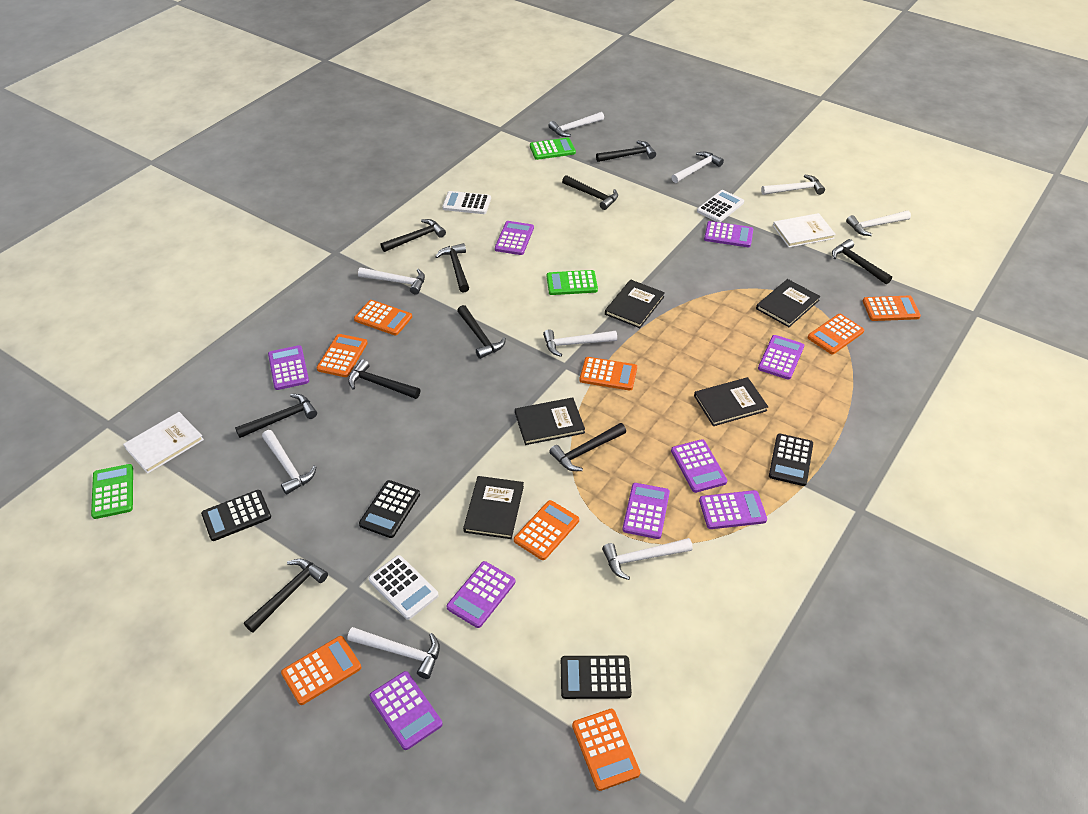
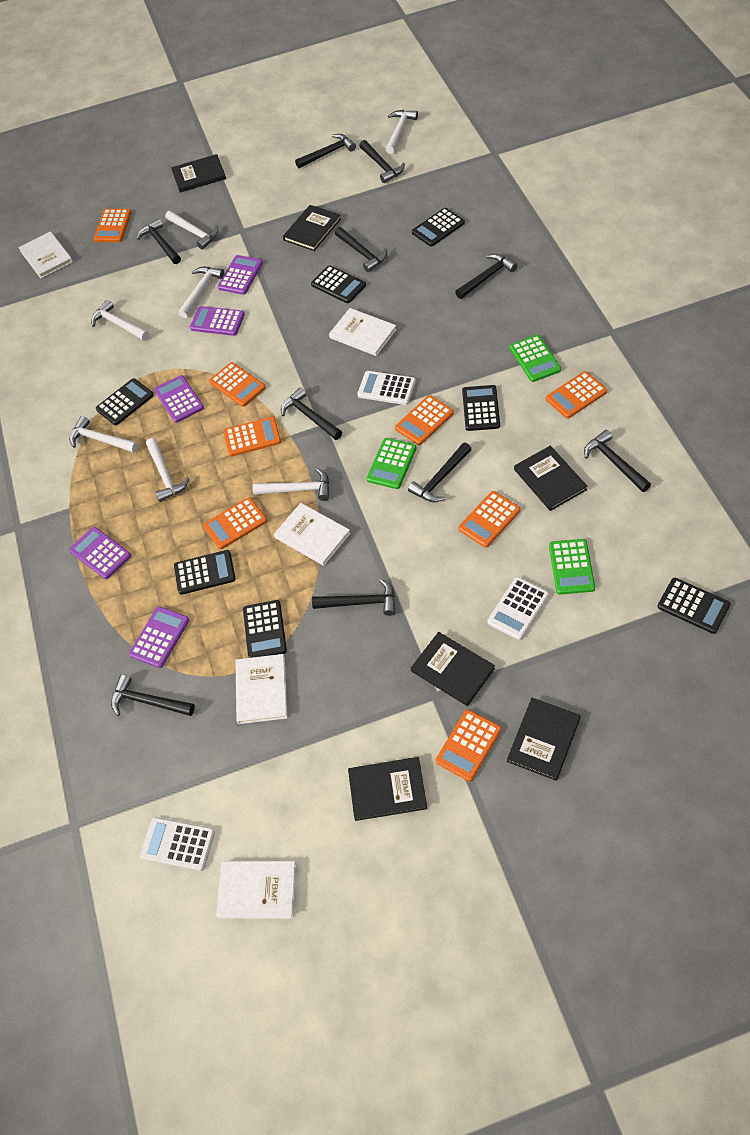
black book: 5 -> 6
black calculator: 4 -> 7
purple calculator: 9 -> 5
white book: 2 -> 5
white hammer: 9 -> 7

